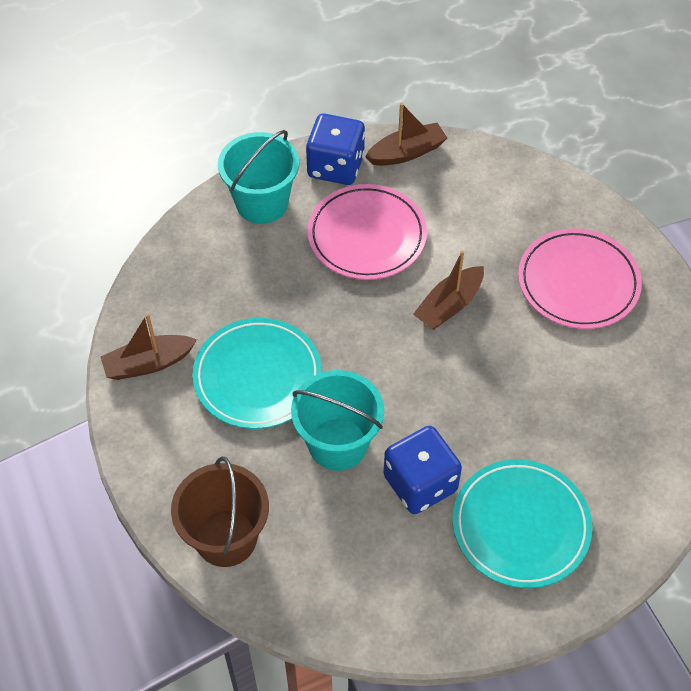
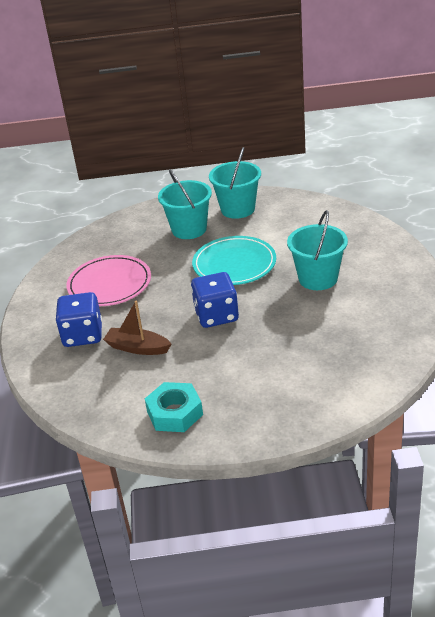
brown boat: 3 -> 1
brown bucket: 1 -> 0
pink plate: 2 -> 1
turquoise bucket: 2 -> 3
turquoise nut: 0 -> 1
turquoise plate: 2 -> 1

